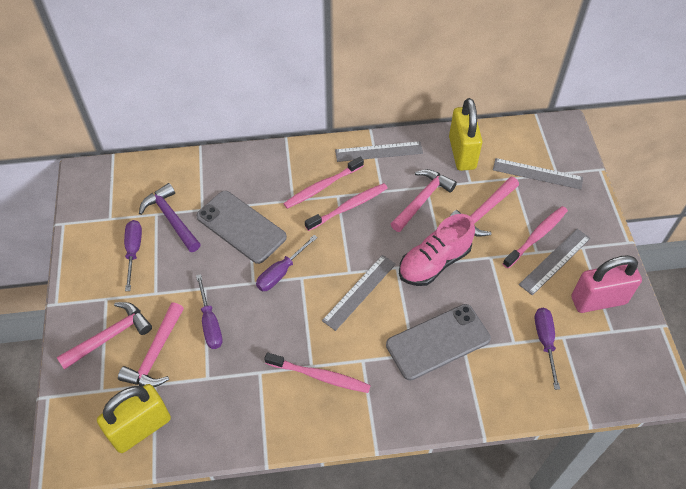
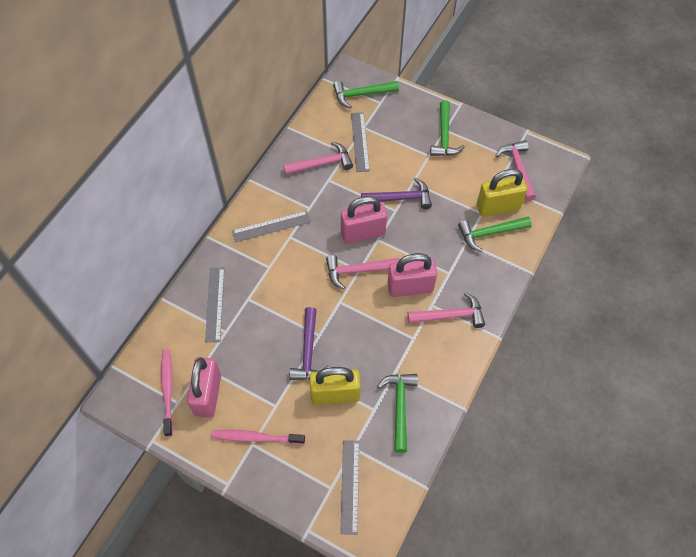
green hammer: 0 -> 4
grey phone: 2 -> 0
pink padlock: 1 -> 3
pink shoe: 1 -> 0
pink toothbrush: 4 -> 2
purple hammer: 1 -> 2
purple screwdriver: 4 -> 0

